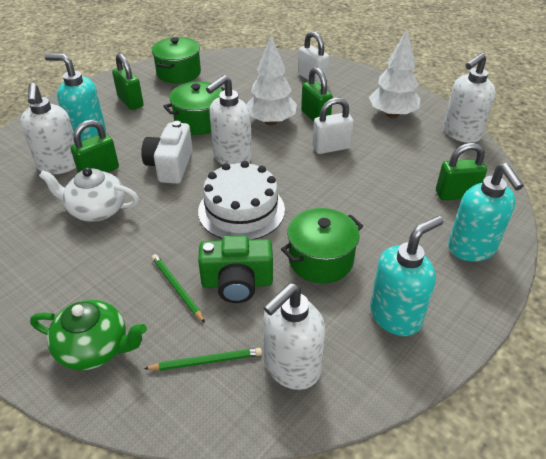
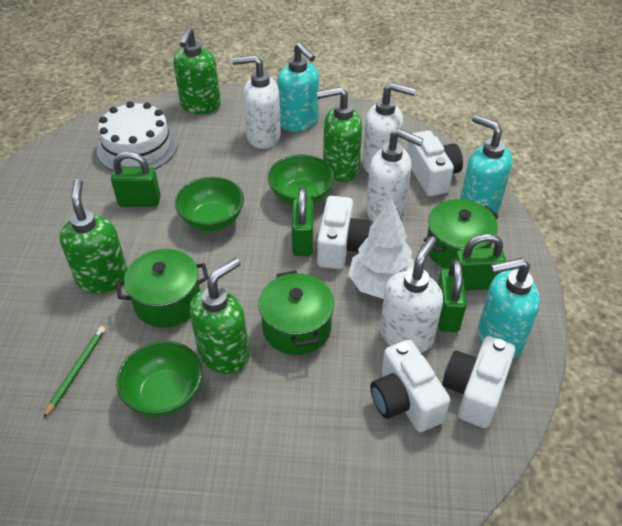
green bowl: 0 -> 3
green camera: 1 -> 0
green pencil: 2 -> 1
green soap dispenser: 0 -> 4
green teapot: 1 -> 0
white camera: 1 -> 4
white padlock: 2 -> 0
white teapot: 1 -> 0
white tree: 2 -> 1

